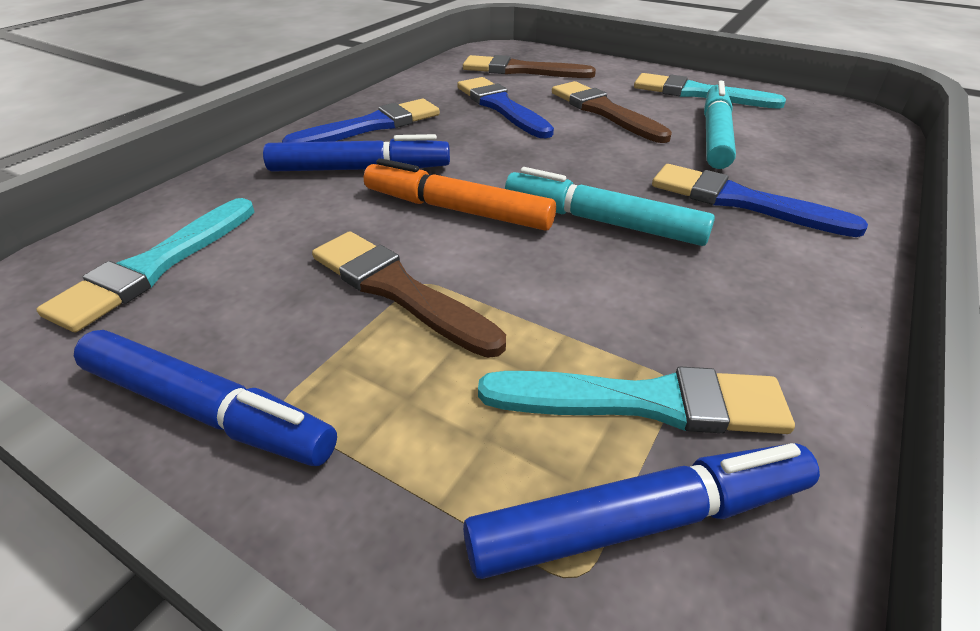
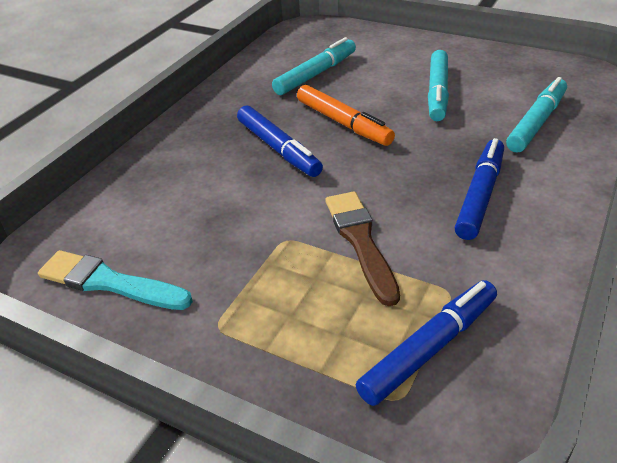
blue brush: 3 -> 0
brown brush: 3 -> 1
turquoise brush: 3 -> 1
turquoise marker: 2 -> 3

